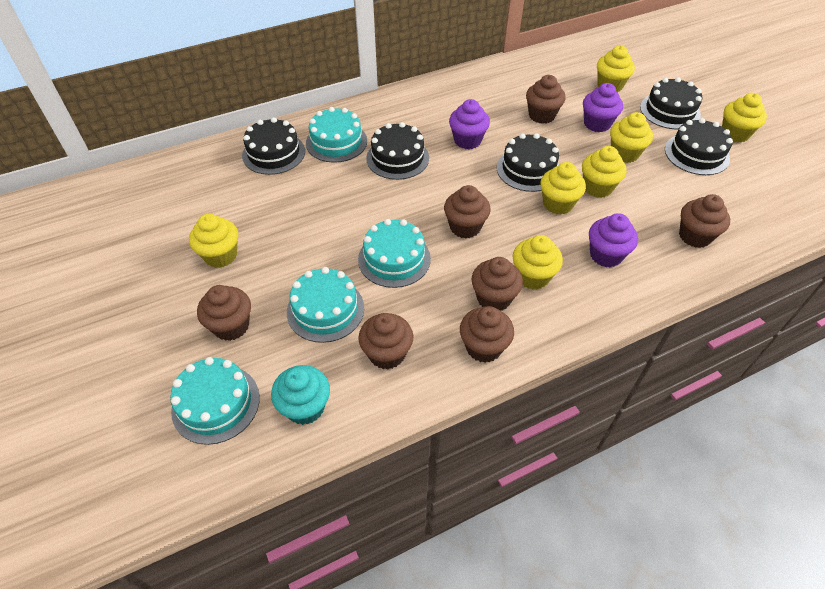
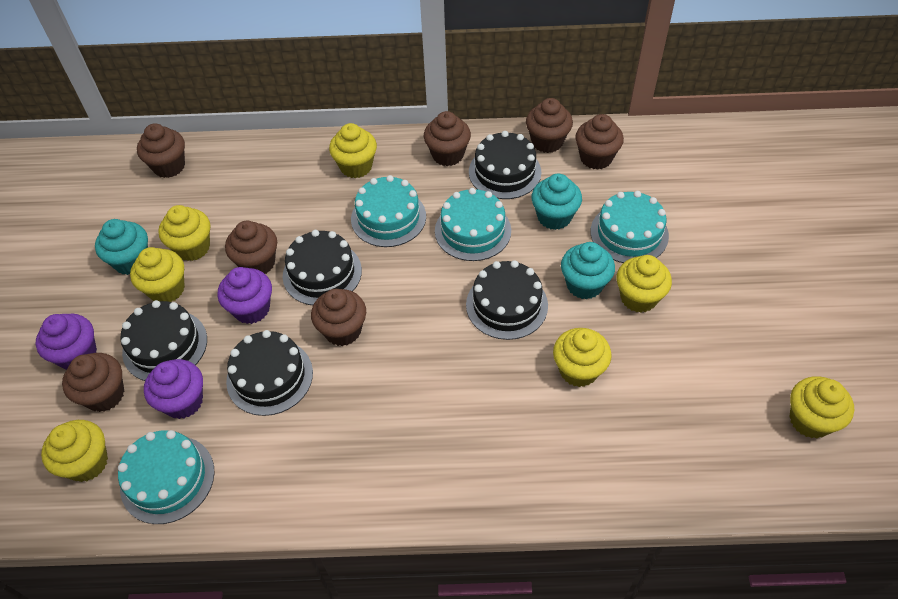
turquoise cupcake: 1 -> 3

